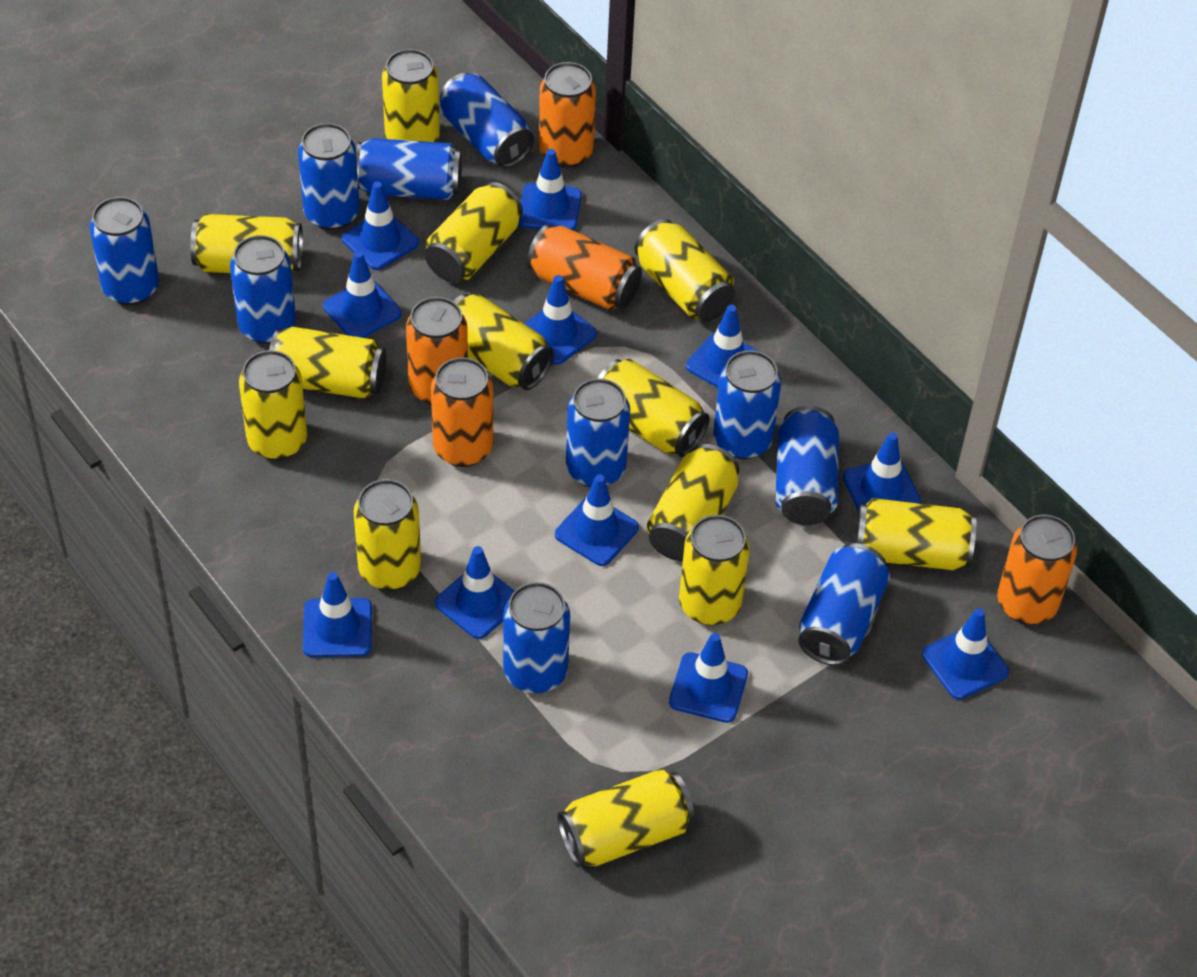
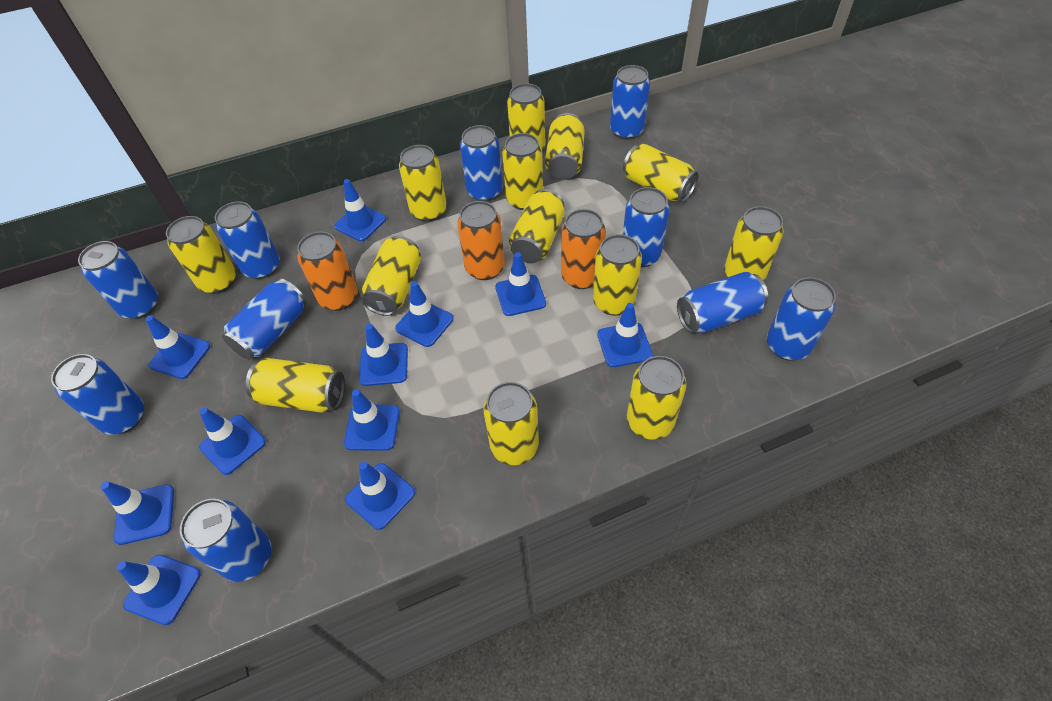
orange can: 5 -> 3

